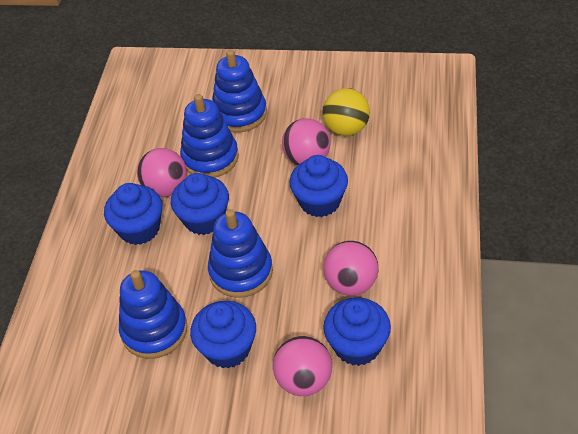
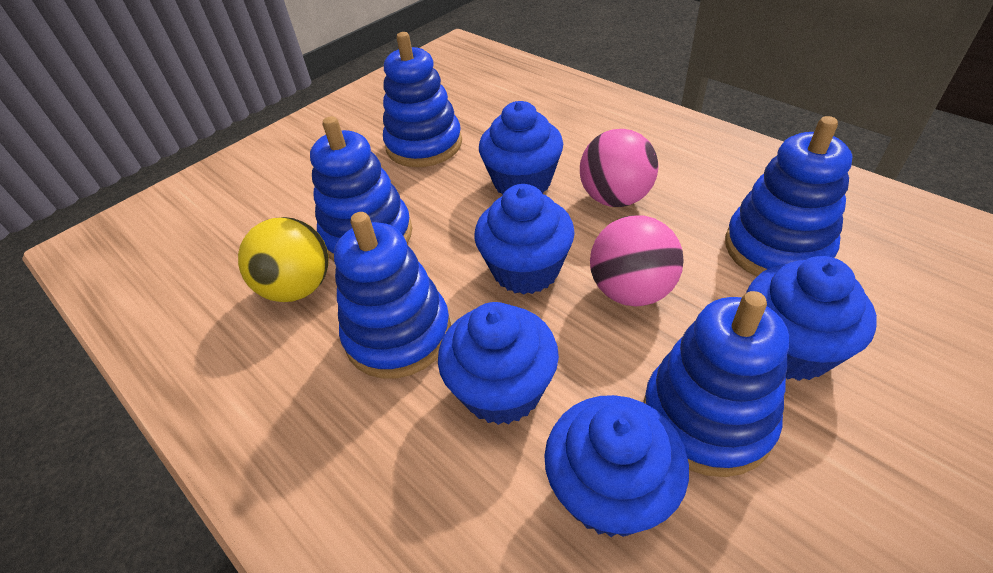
blue stacking toy: 4 -> 5
pink ball: 4 -> 2

